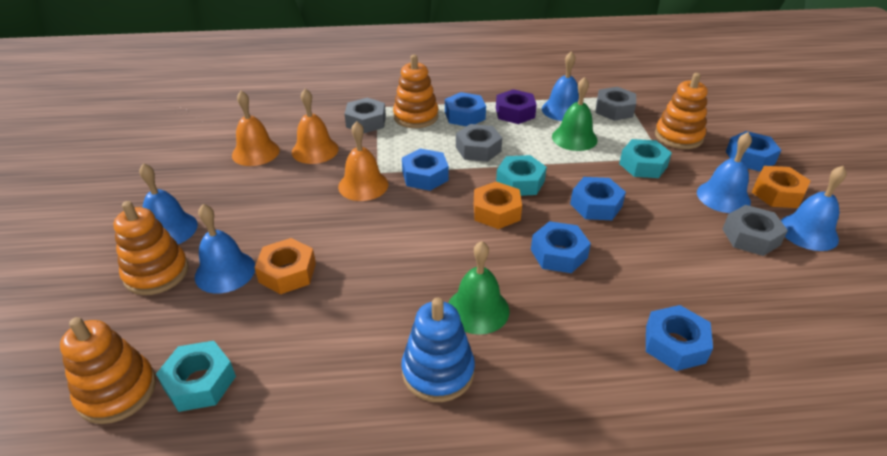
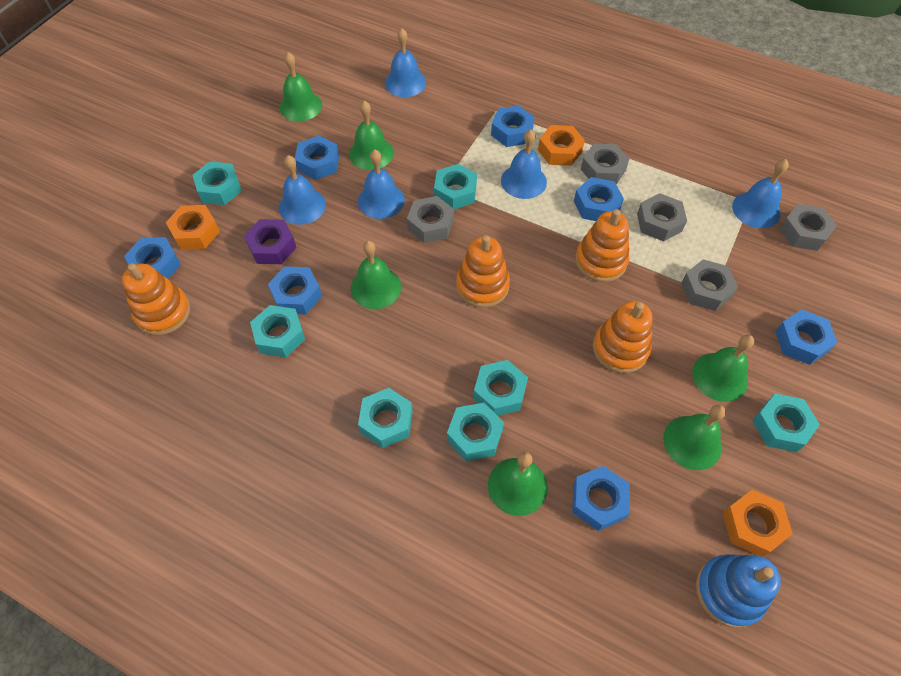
blue nut: 6 -> 7
green bell: 2 -> 6
grey nut: 4 -> 5
orange bell: 3 -> 0
turquoise nut: 3 -> 7

